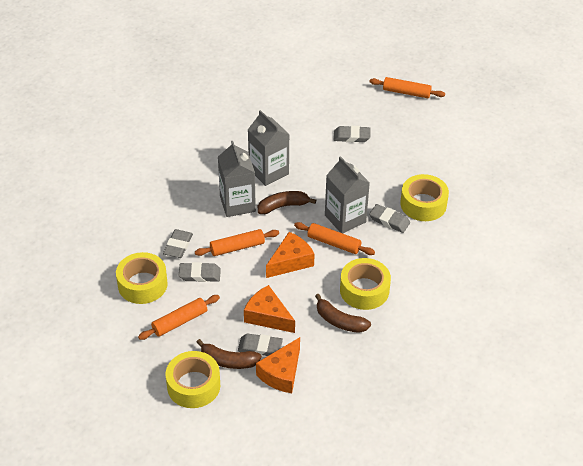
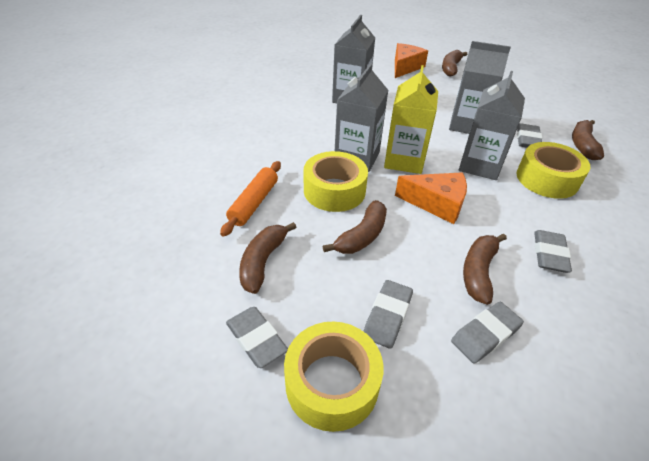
brown banana: 3 -> 5
grey carton: 3 -> 4
orange cheese: 3 -> 2
orange rolling pin: 4 -> 1
yellow carton: 0 -> 1
yellow tape: 4 -> 3

